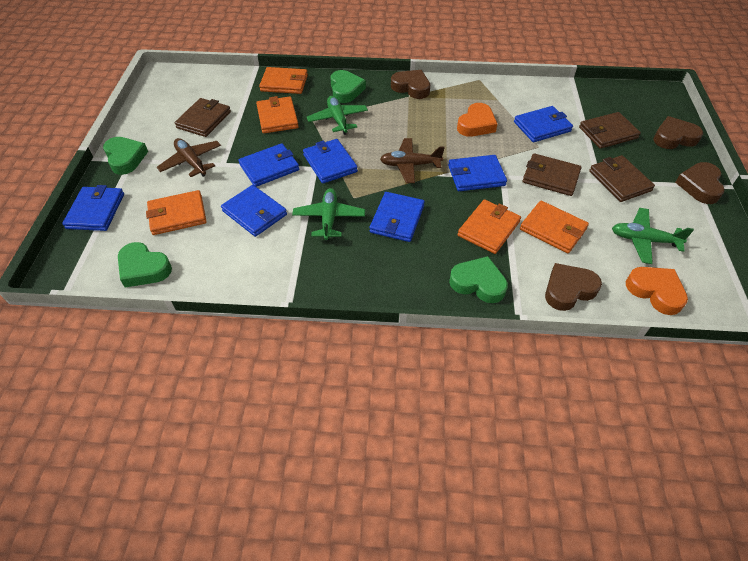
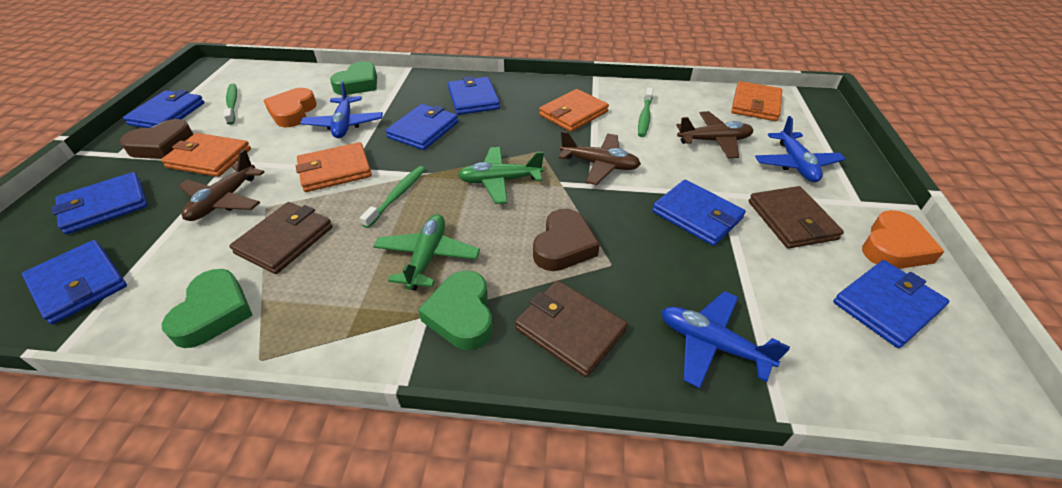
blue plane: 0 -> 3
brown heart: 4 -> 2
brown plane: 2 -> 3
brown wallet: 4 -> 3
green heart: 4 -> 3
green plane: 3 -> 2
green toothbrush: 0 -> 3
orange wallet: 5 -> 4

